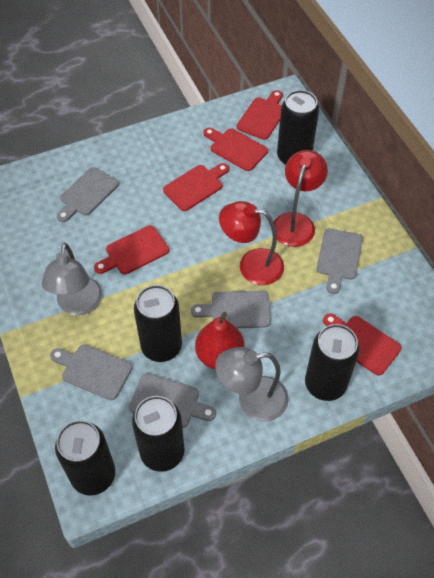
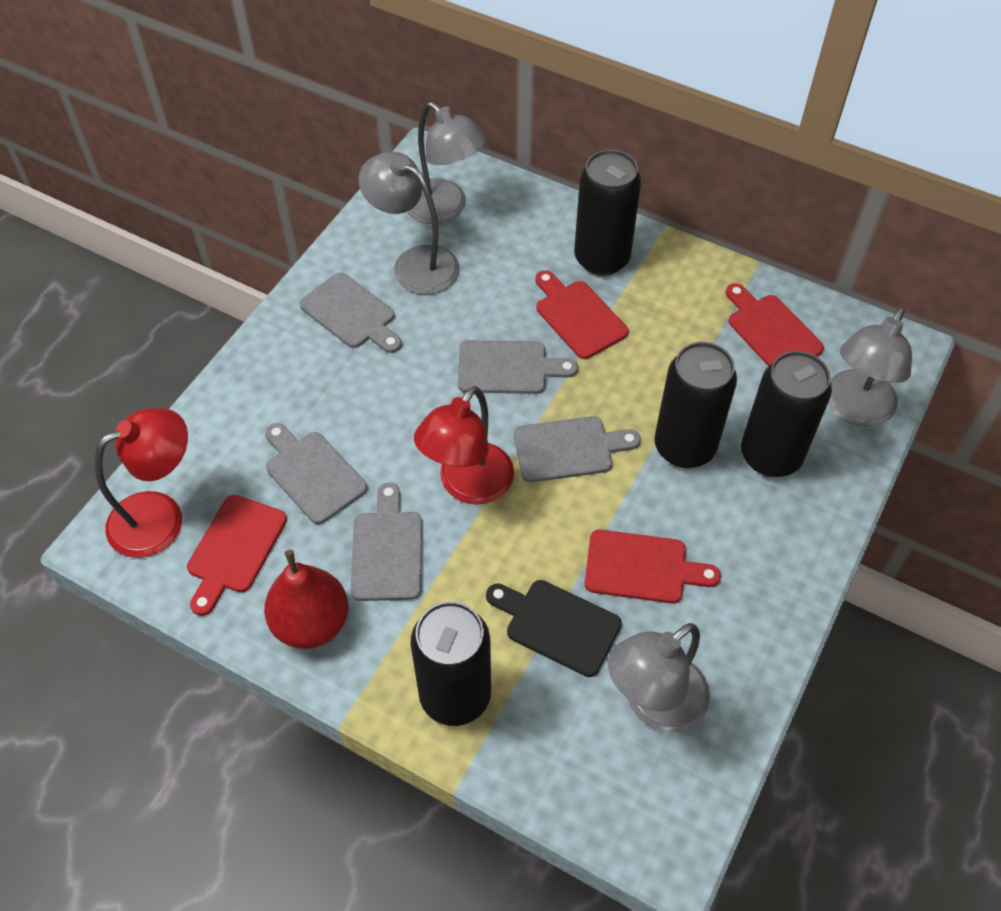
black can: 5 -> 4
black cutting board: 0 -> 1
grey lamp: 2 -> 4
red cutting board: 5 -> 4

